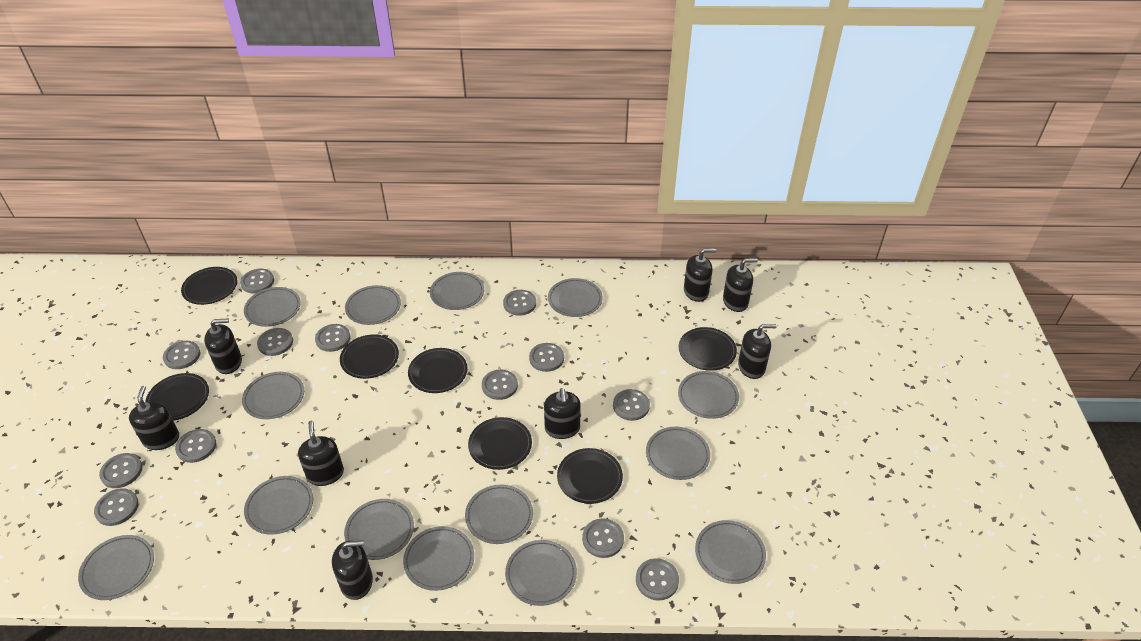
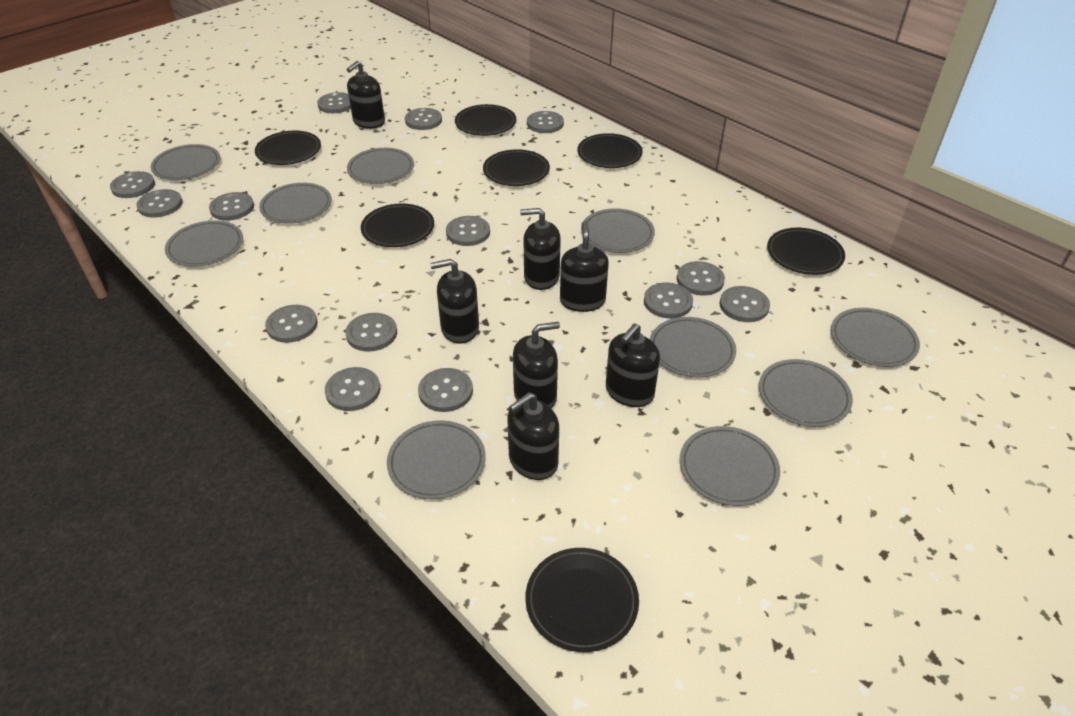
black soap dispenser: 8 -> 7
grey button: 13 -> 14
grey plate: 14 -> 10

